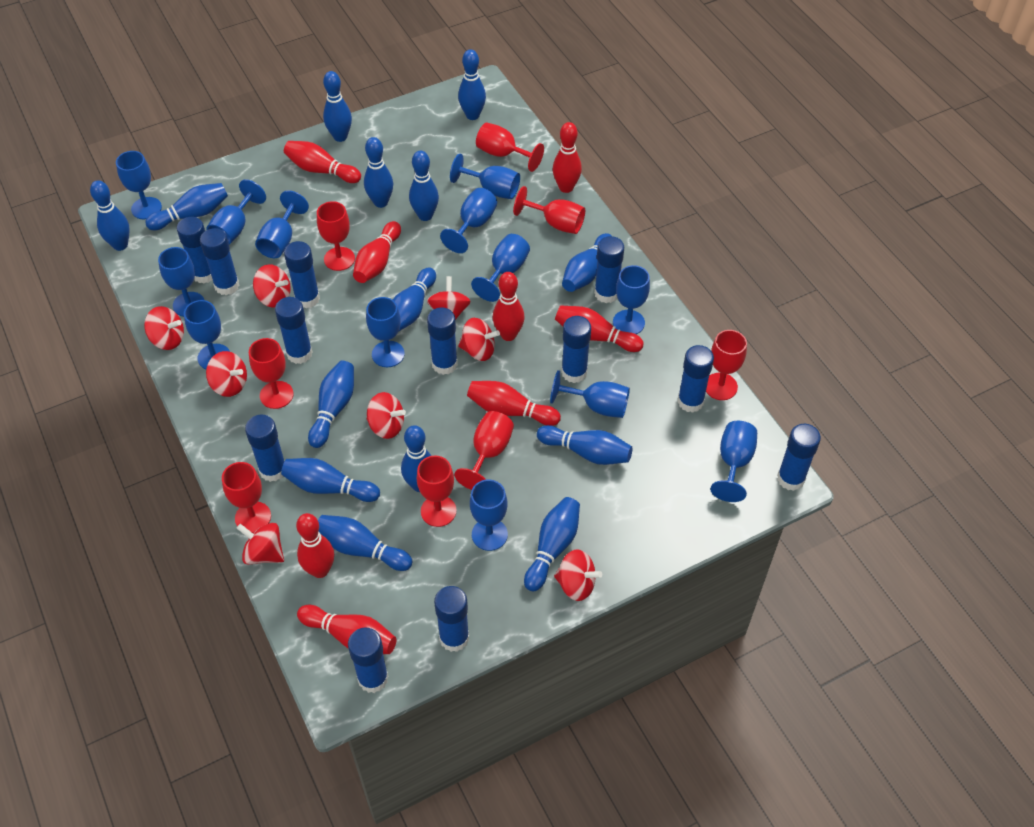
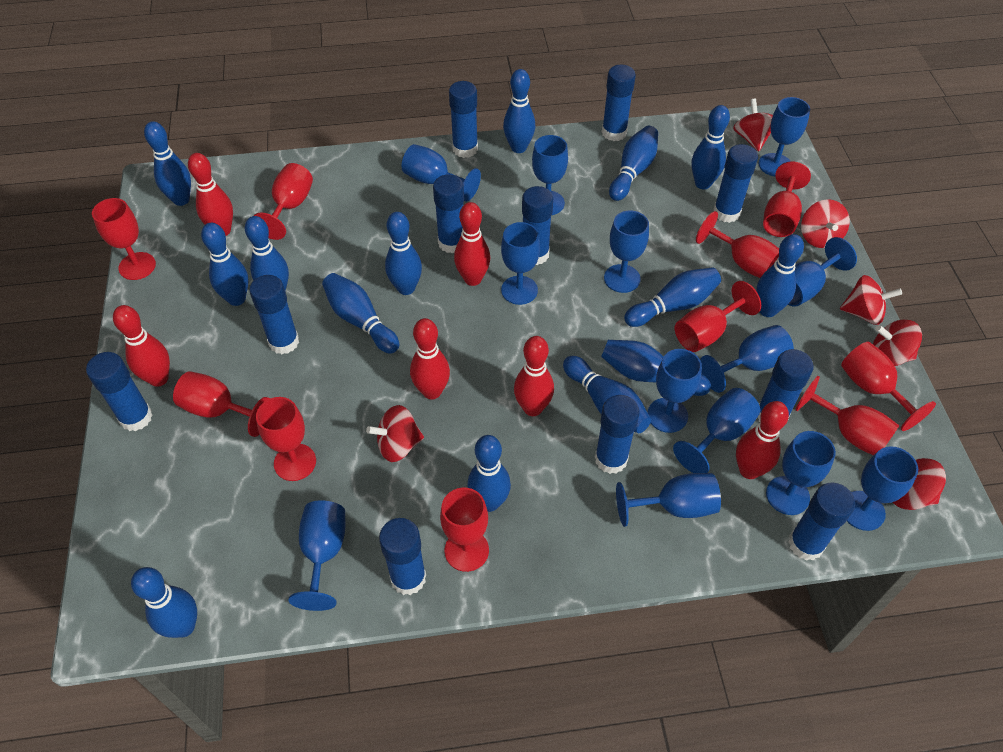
blue glue stick: 12 -> 11
red bowling pin: 8 -> 6
red goblet: 8 -> 10
red spinning top: 8 -> 6

